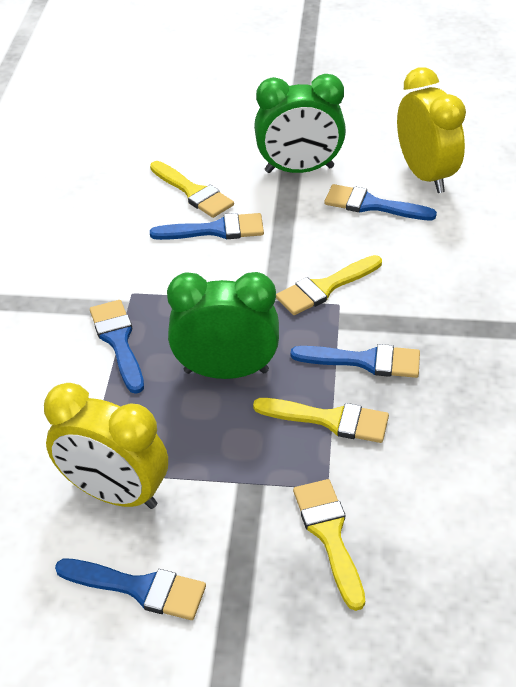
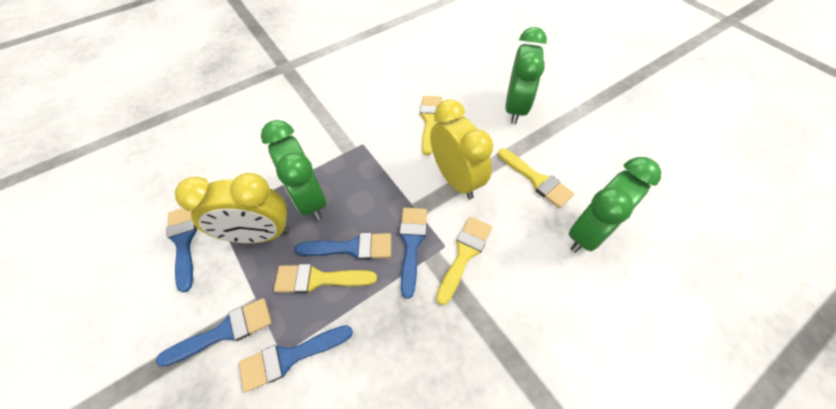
green clock: 2 -> 3

